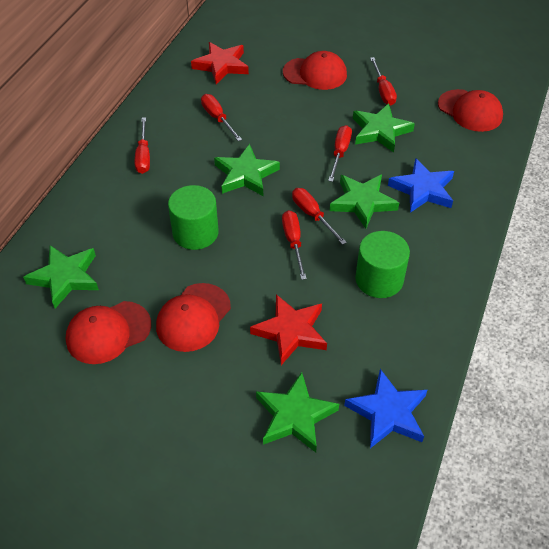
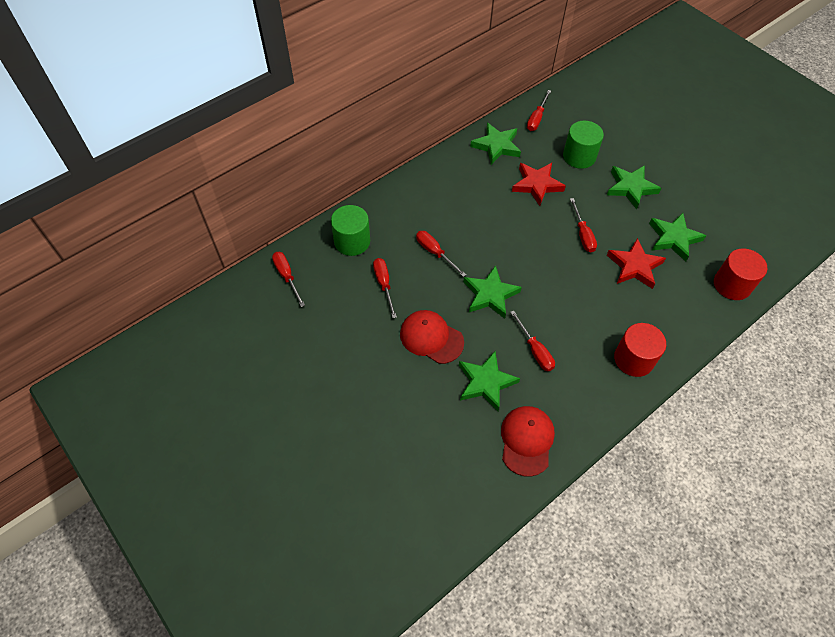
blue star: 2 -> 0
red cap: 4 -> 2
red cylinder: 0 -> 2

